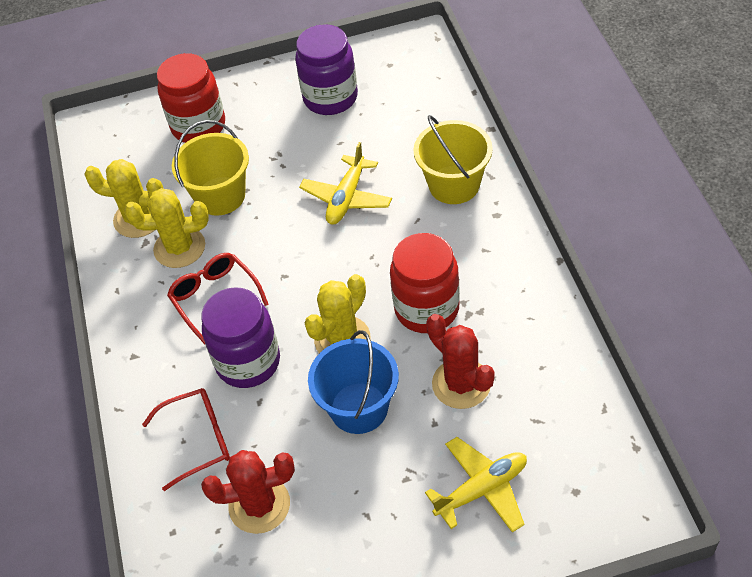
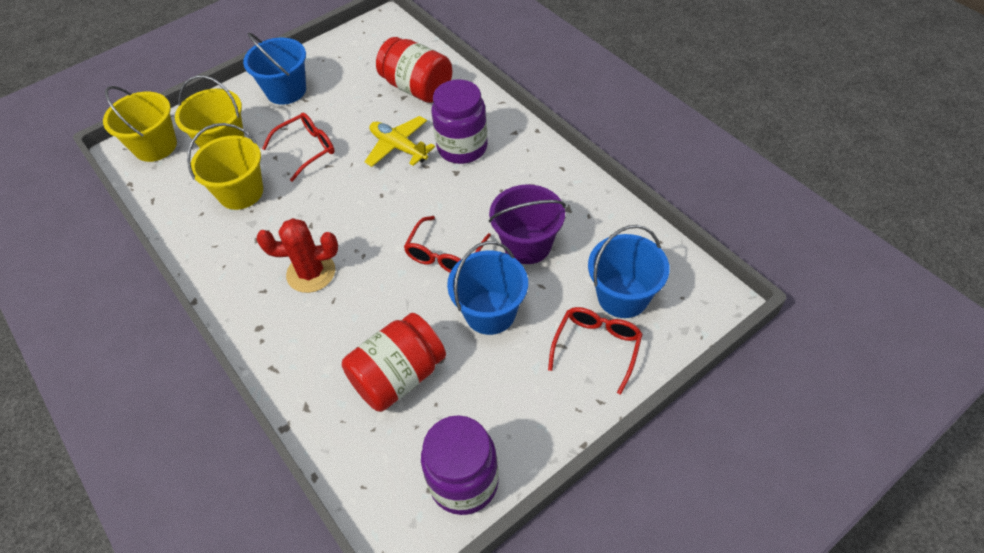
blue bucket: 1 -> 3
purple bucket: 0 -> 1
red cactus: 2 -> 1
red glasses: 2 -> 3
yellow bucket: 2 -> 3
yellow cactus: 3 -> 0
yellow plane: 2 -> 1

